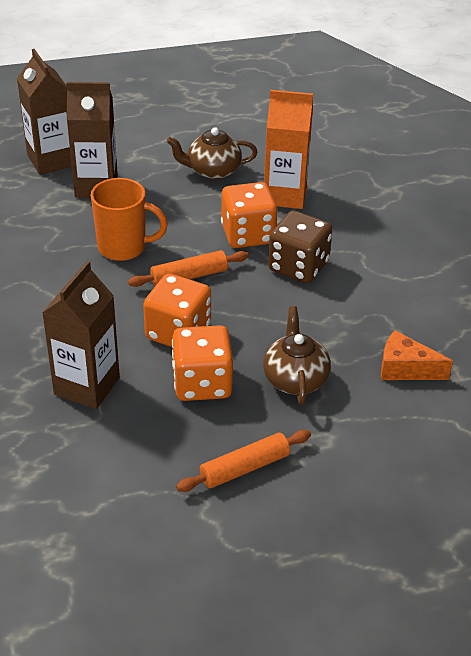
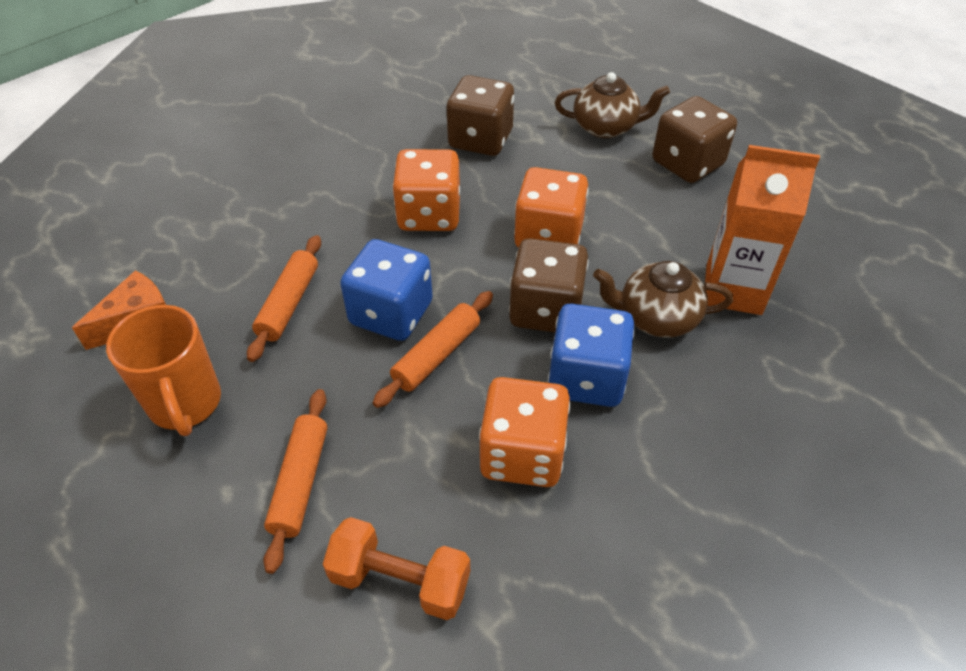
blue dice: 0 -> 2
brown carton: 3 -> 0
brown dice: 1 -> 3
orange dumbbell: 0 -> 1
orange rolling pin: 2 -> 3

